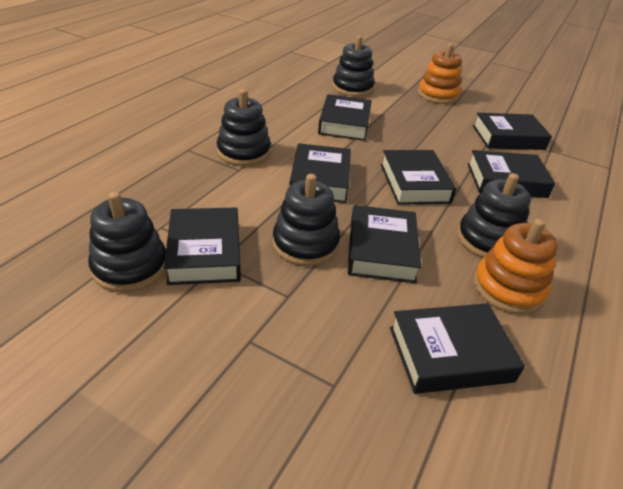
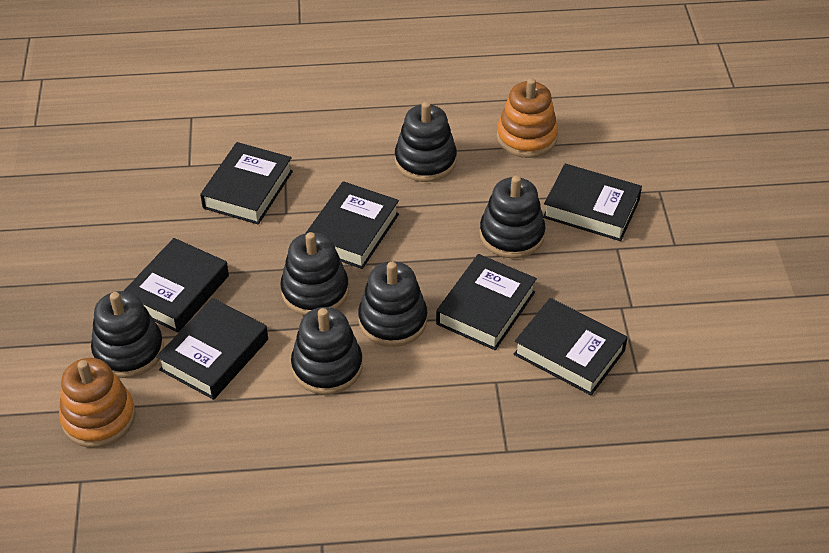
black book: 8 -> 7
black stacking toy: 5 -> 6

